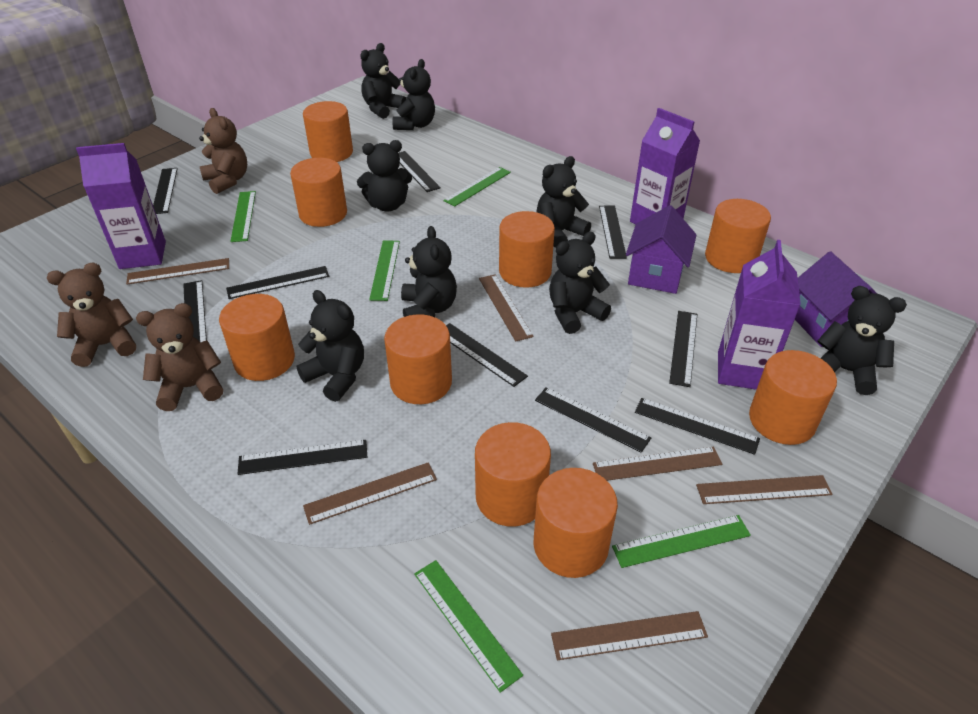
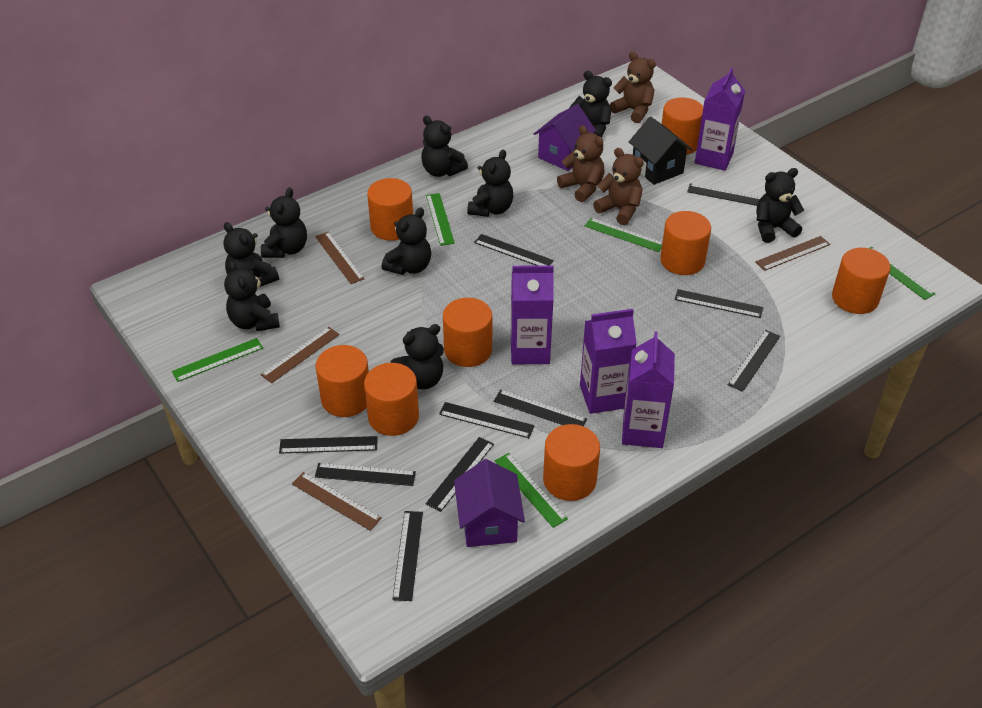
black house: 0 -> 1
black teddy bear: 8 -> 9
brown ruler: 6 -> 4
orange cylinder: 9 -> 8
purple carton: 3 -> 4

